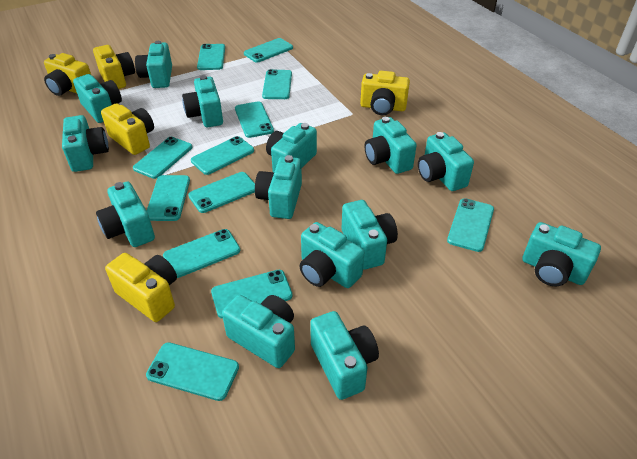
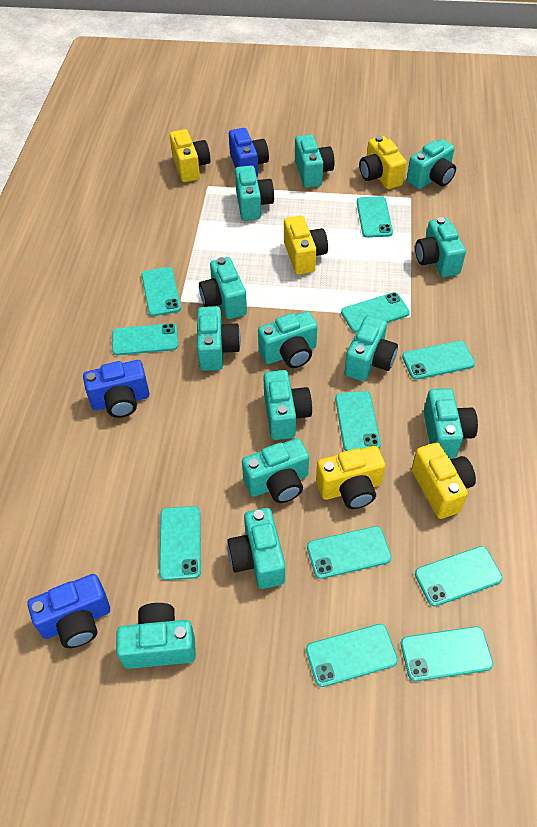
blue camera: 0 -> 3
turquoise camera: 14 -> 13
turquoise phone: 12 -> 11

